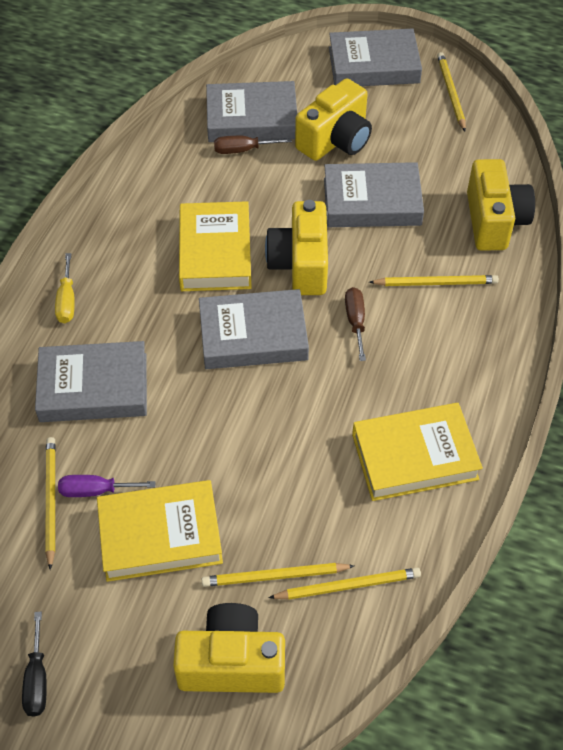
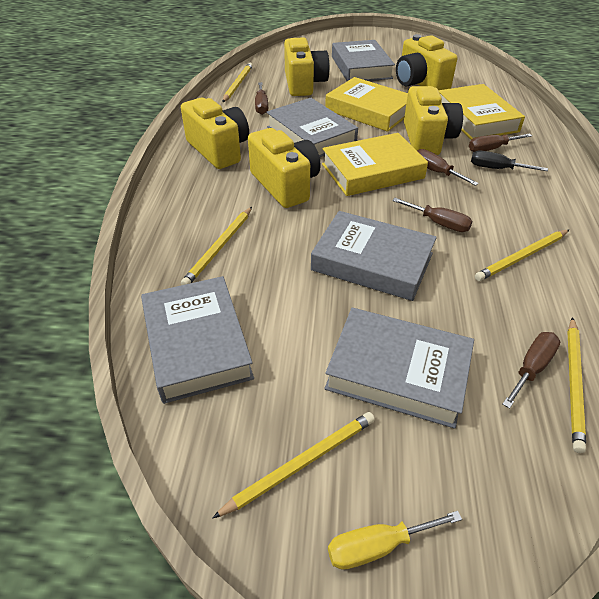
brown screwdriver: 2 -> 5
purple screwdriver: 1 -> 0
yellow camera: 4 -> 5

